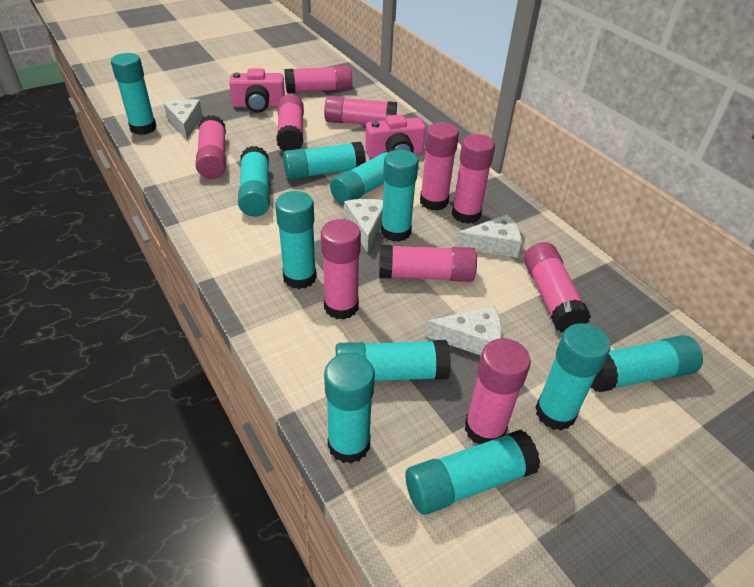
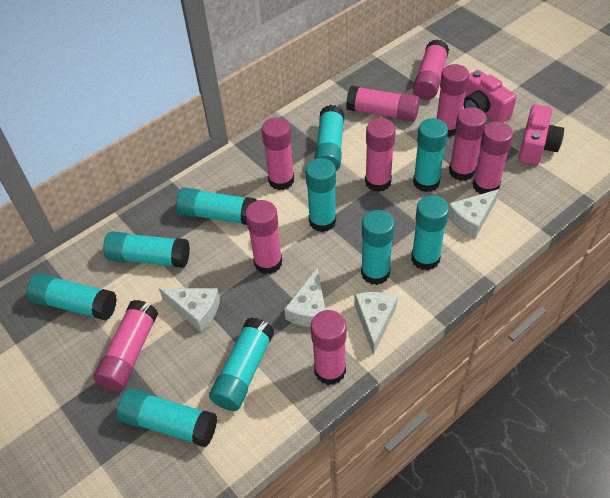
turquoise glue stick: 11 -> 10

